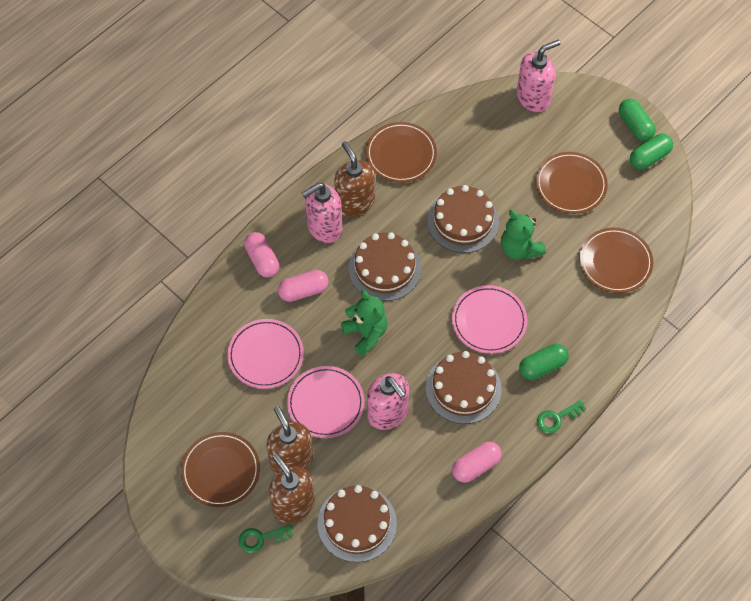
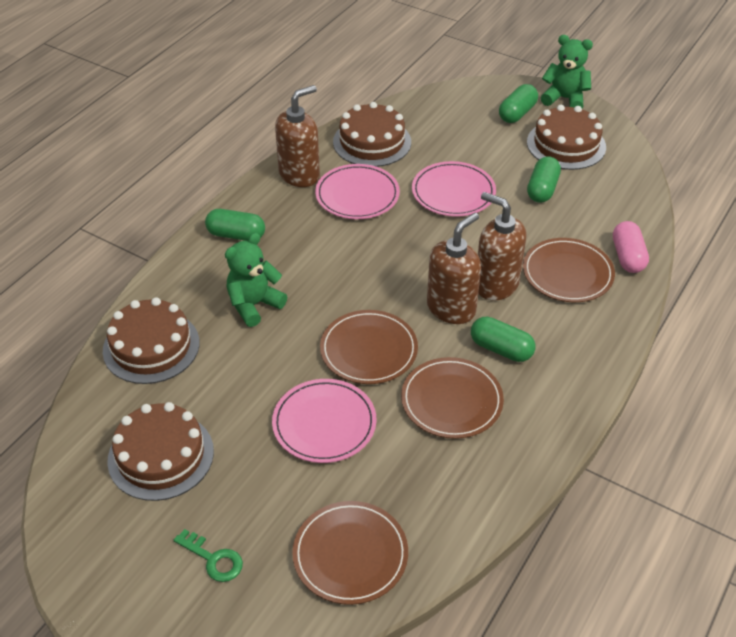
green capsule: 3 -> 4
green key: 2 -> 1
pink capsule: 3 -> 1
pink soap dispenser: 3 -> 0

